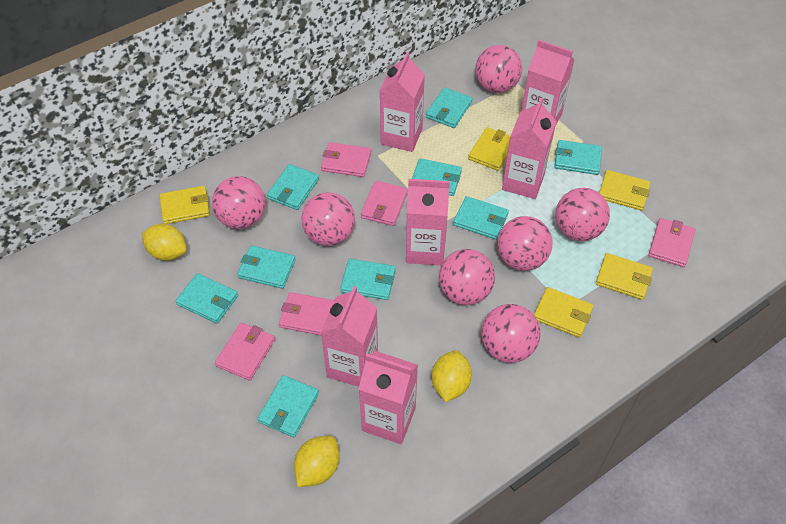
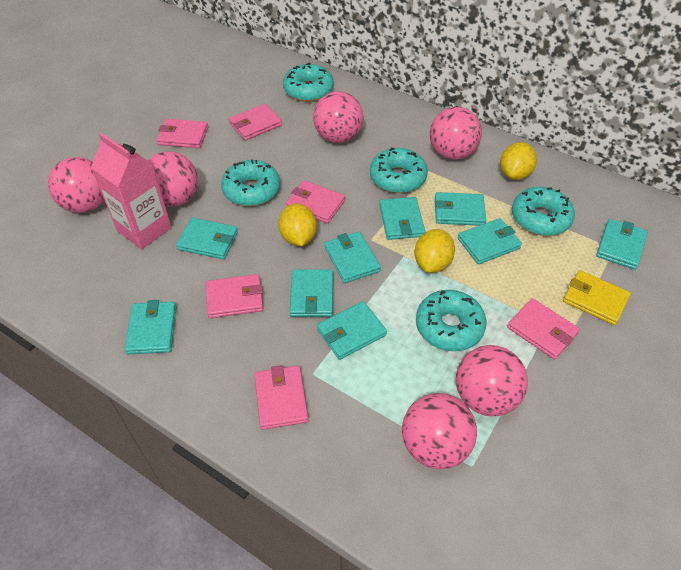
pink ball: 7 -> 6
pink carton: 6 -> 1
pink wallet: 5 -> 6
turquoise donut: 0 -> 5
yellow wallet: 5 -> 1

